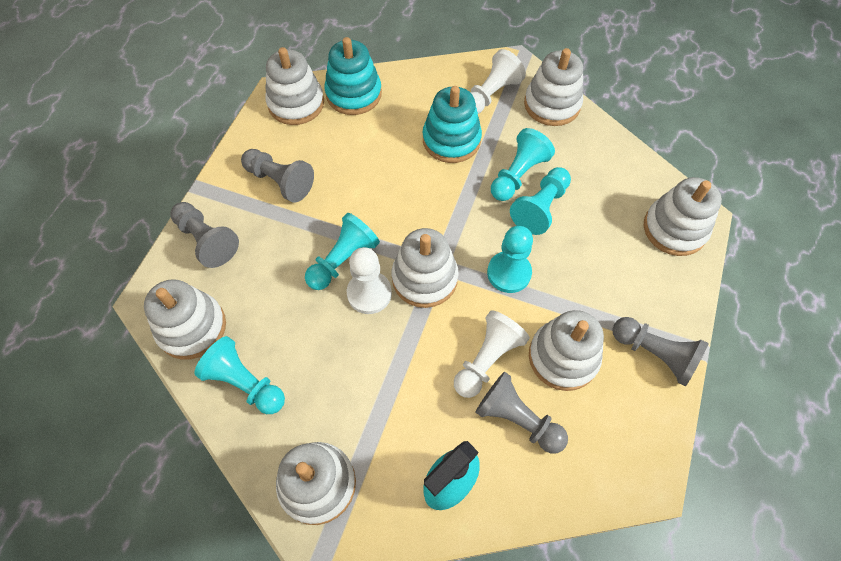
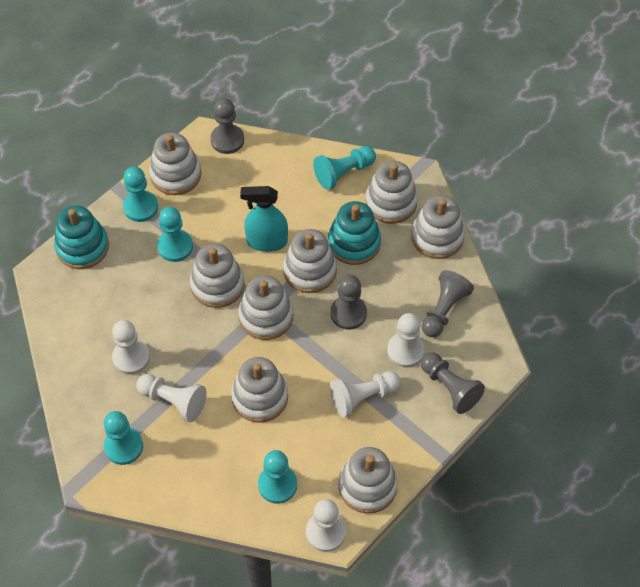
white pawn: 3 -> 5
white stacking toy: 7 -> 8

